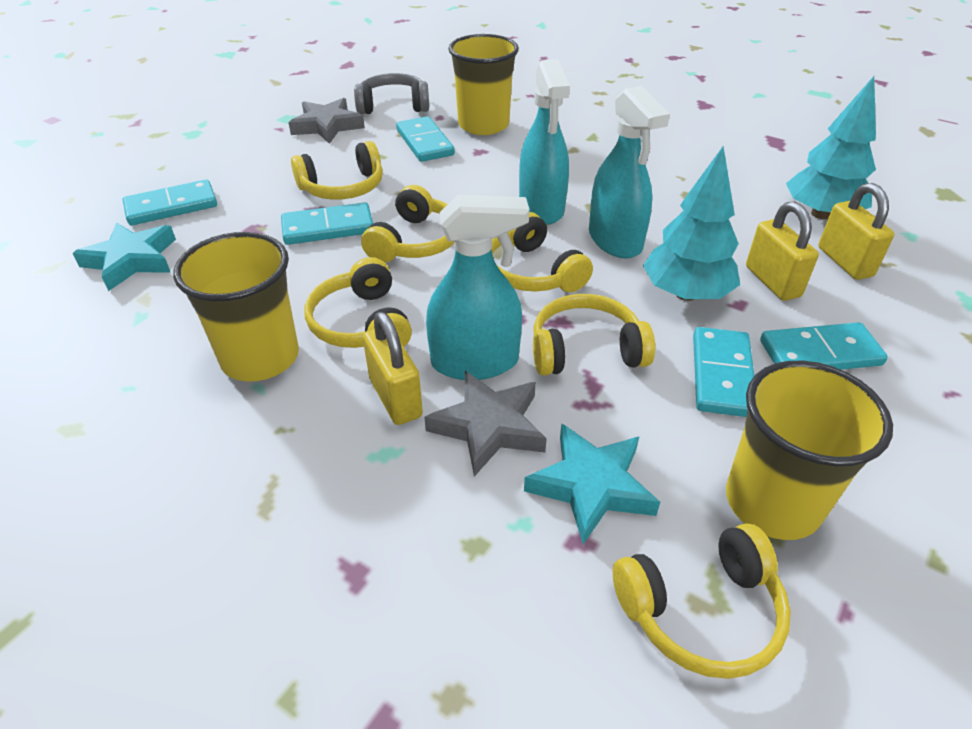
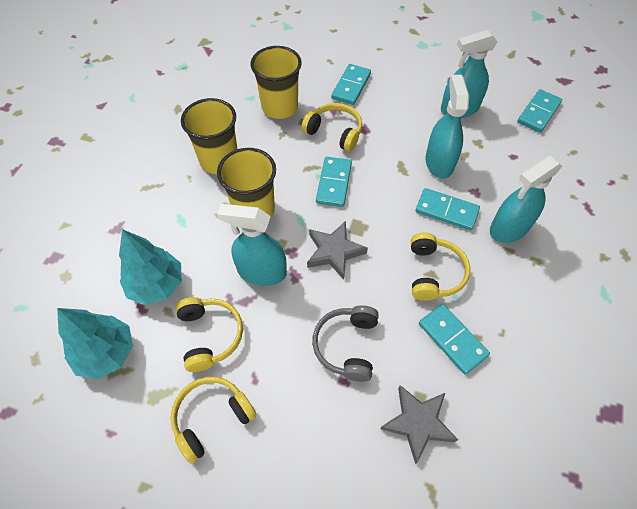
turquoise spray bottle: 3 -> 4
turquoise star: 2 -> 0
yellow headphones: 6 -> 4
yellow padlock: 3 -> 0

